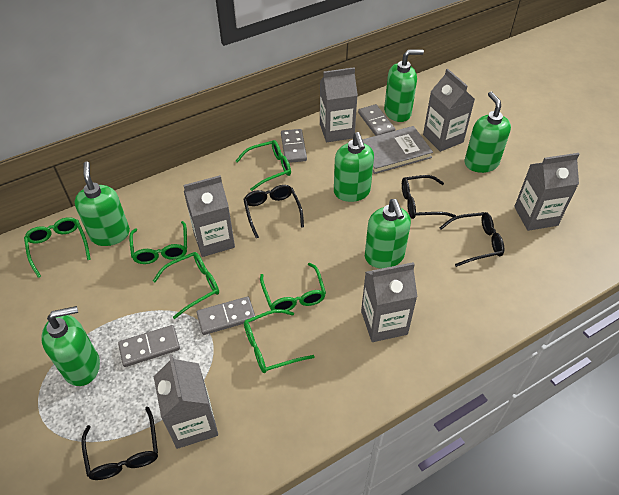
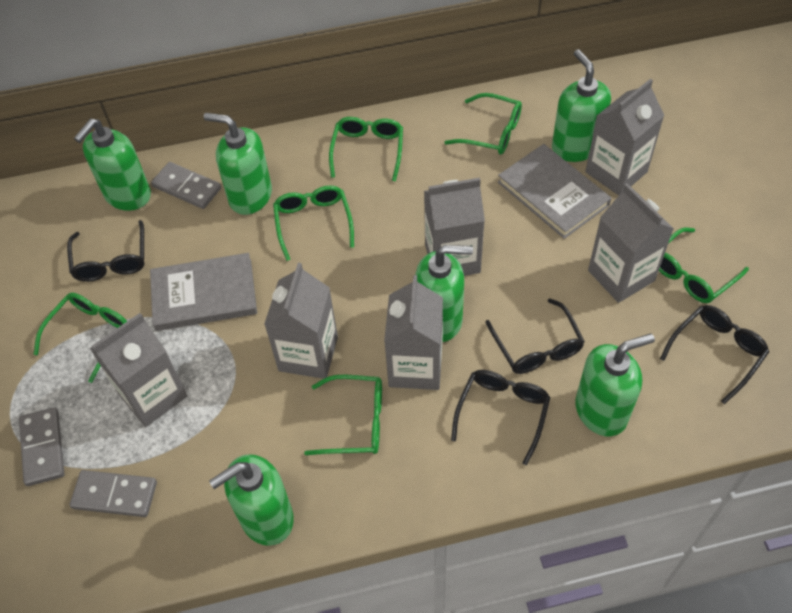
grey book: 1 -> 2
grey domino: 4 -> 3

